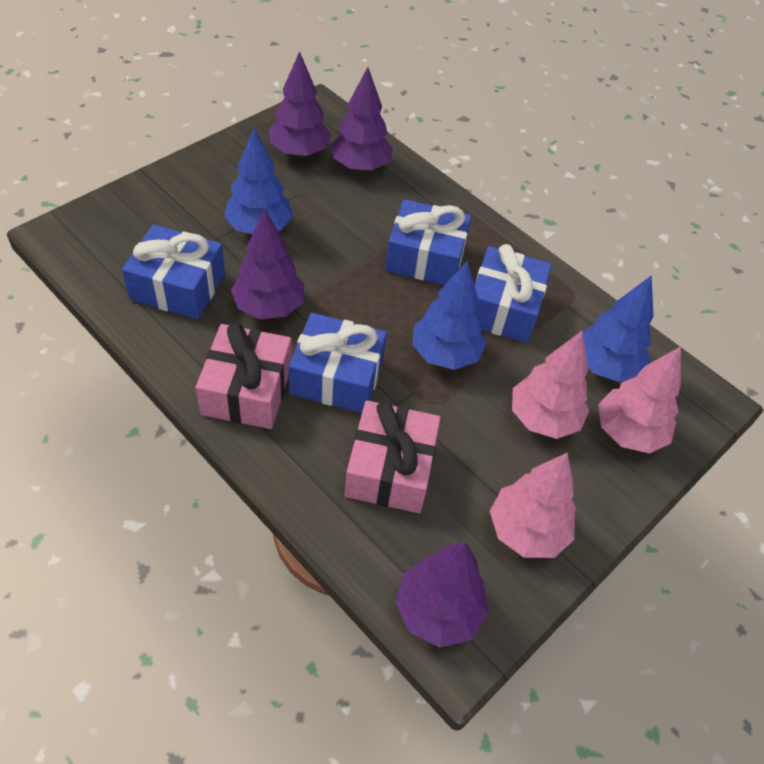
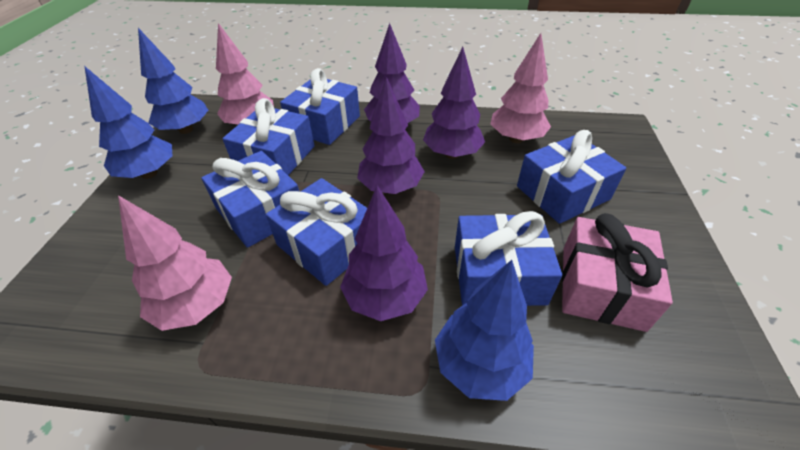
blue gift: 4 -> 6
pink gift: 2 -> 1

